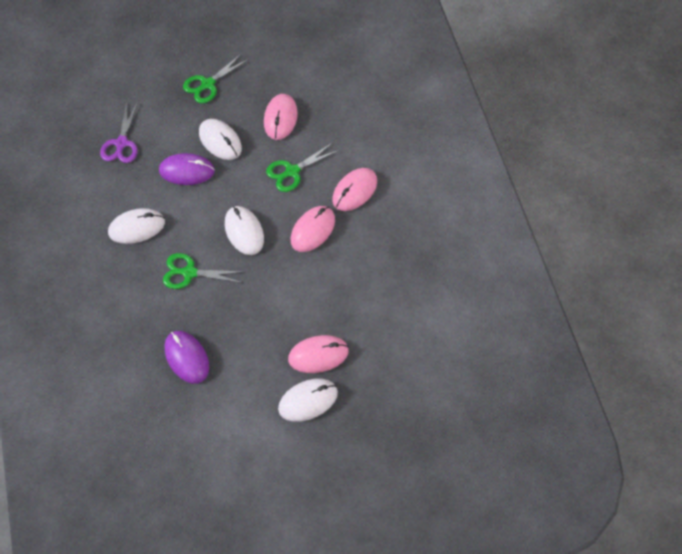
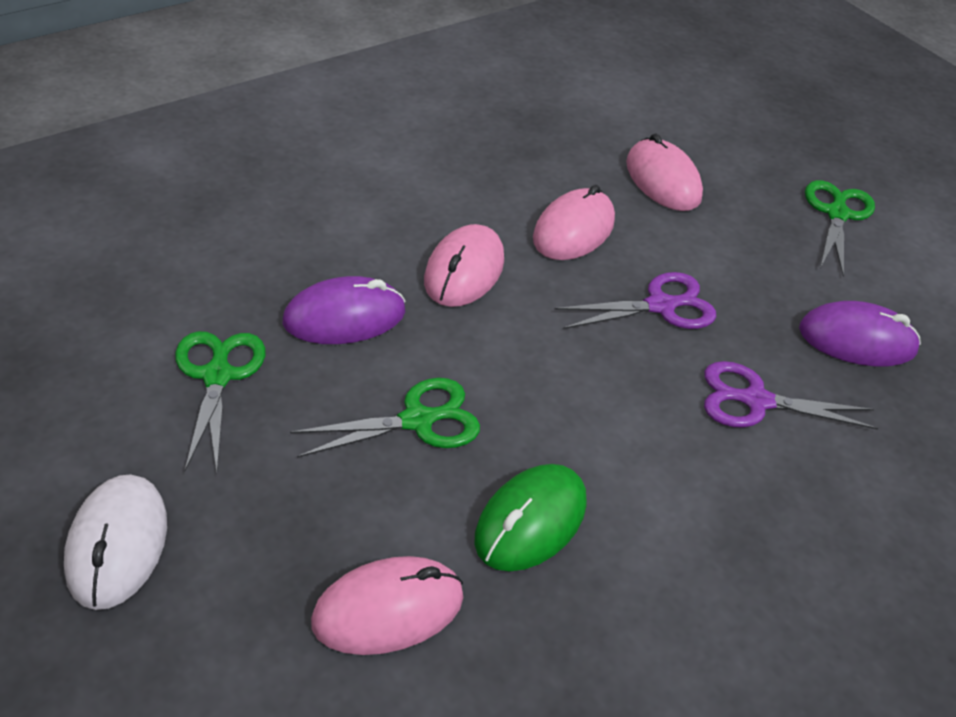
green mouse: 0 -> 1
purple scissors: 1 -> 2
white mouse: 4 -> 1

